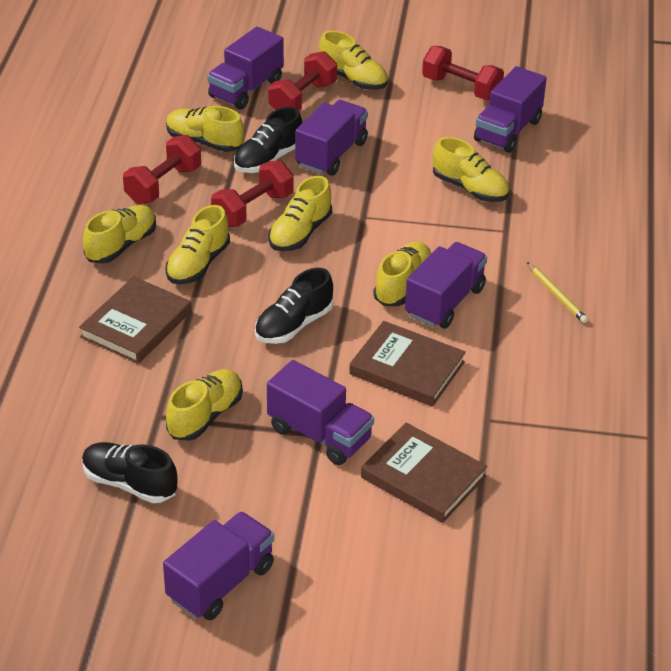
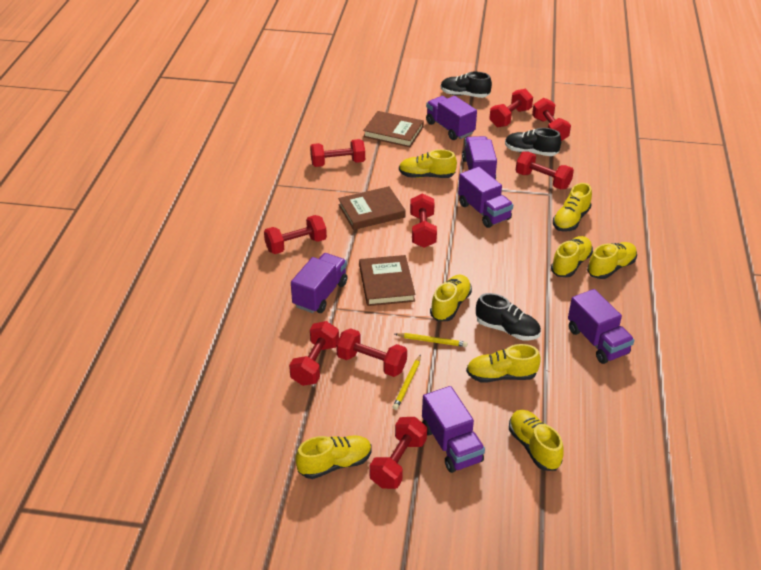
red dumbbell: 4 -> 9
yellow pencil: 1 -> 2

